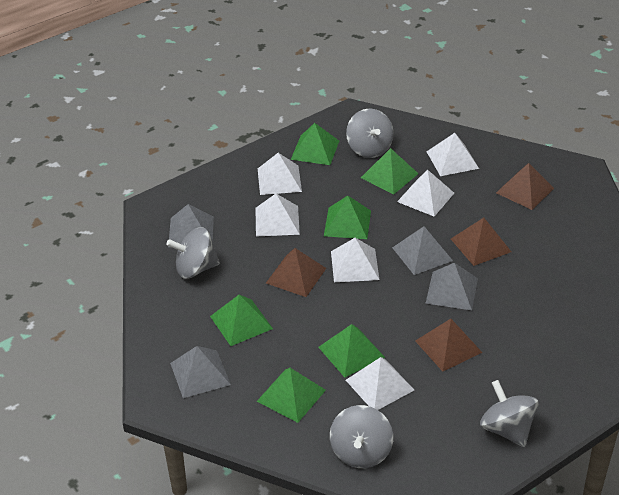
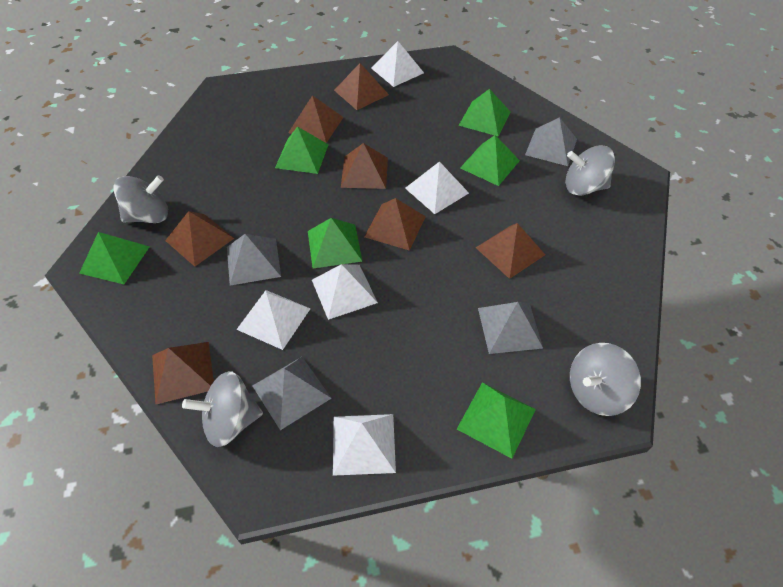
brown pyramid: 4 -> 7
white pyramid: 6 -> 5

